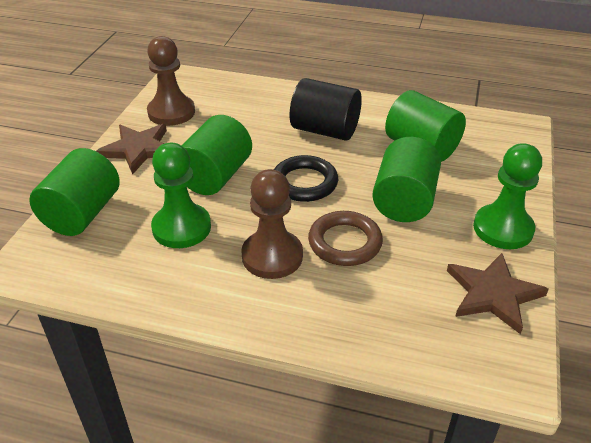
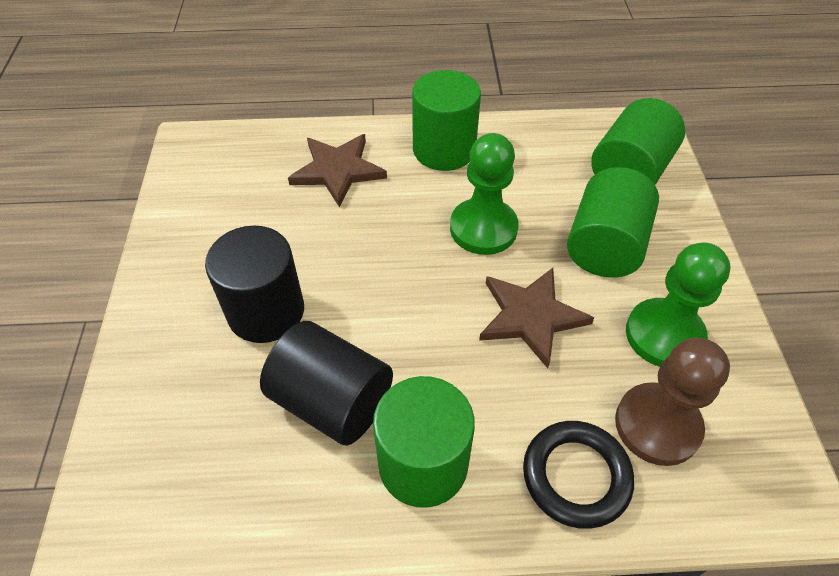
black cylinder: 1 -> 2
brown pawn: 2 -> 1
brown ring: 1 -> 0

